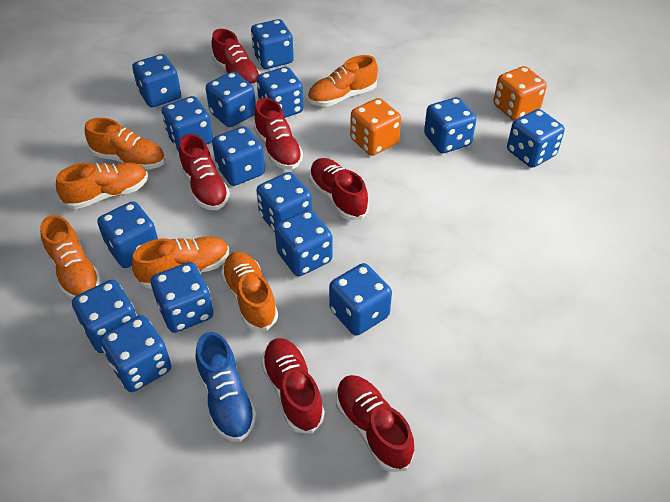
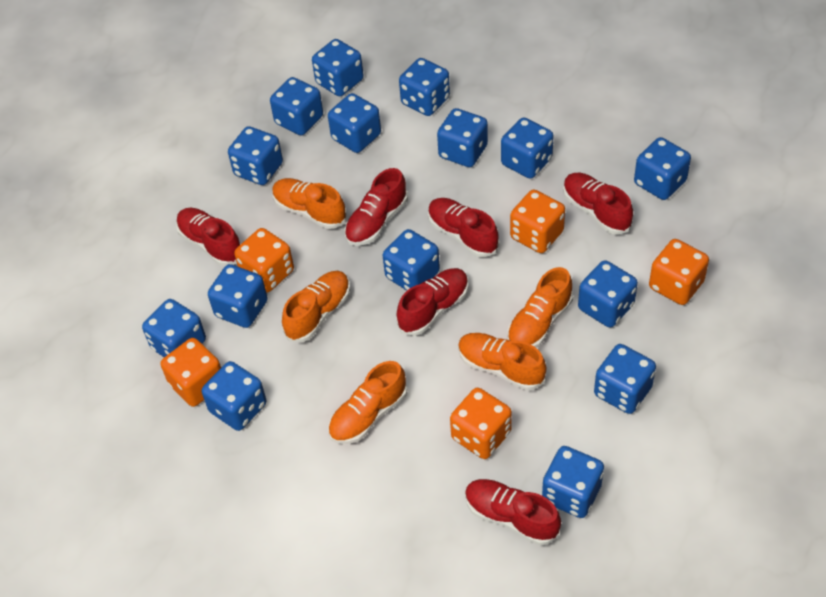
blue shoe: 1 -> 0
orange dice: 2 -> 5
orange shoe: 6 -> 5

